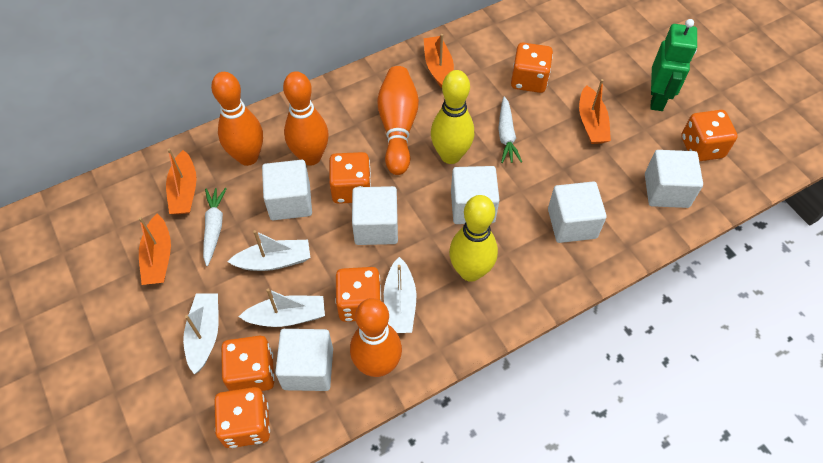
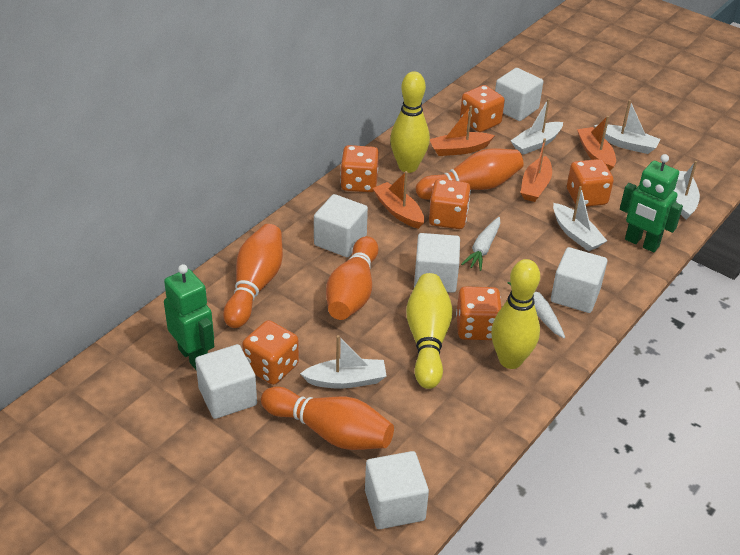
green robot: 1 -> 2
white boat: 4 -> 5
yellow bowling pin: 2 -> 3

